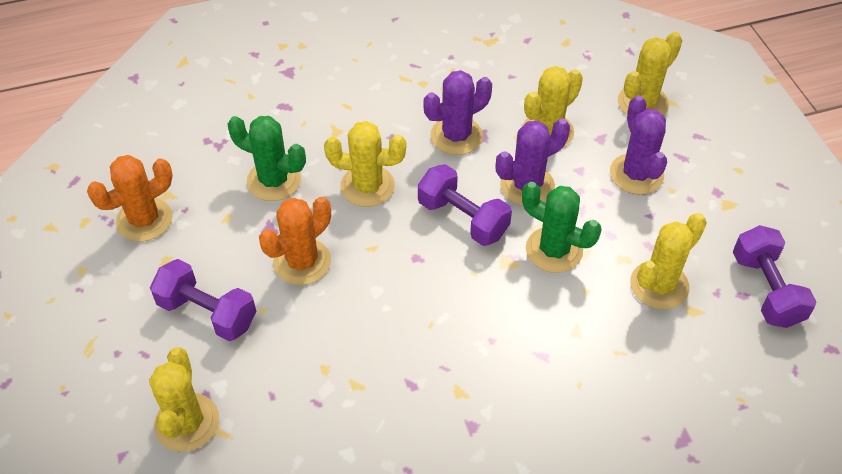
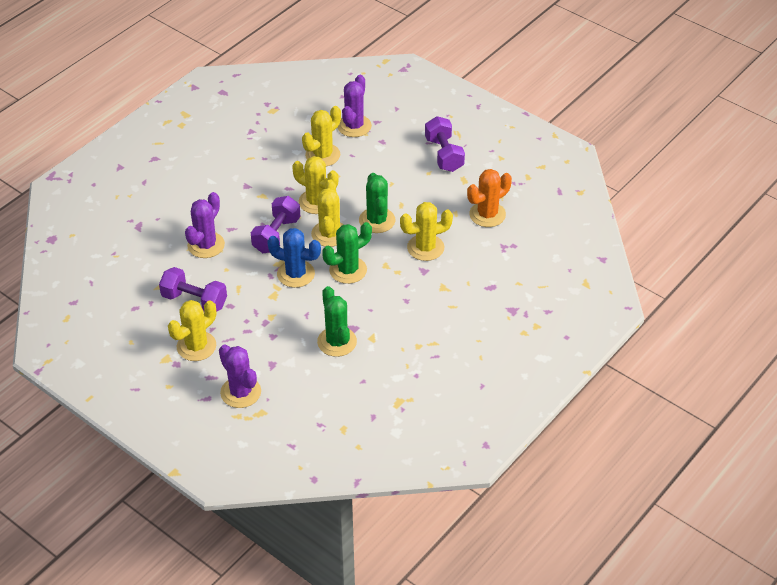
blue cactus: 0 -> 1
green cactus: 2 -> 3
orange cactus: 2 -> 1

